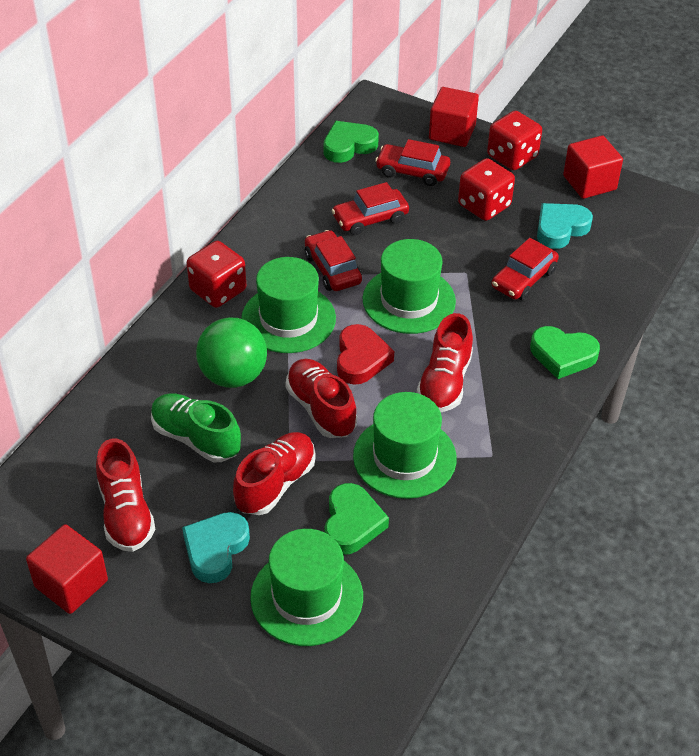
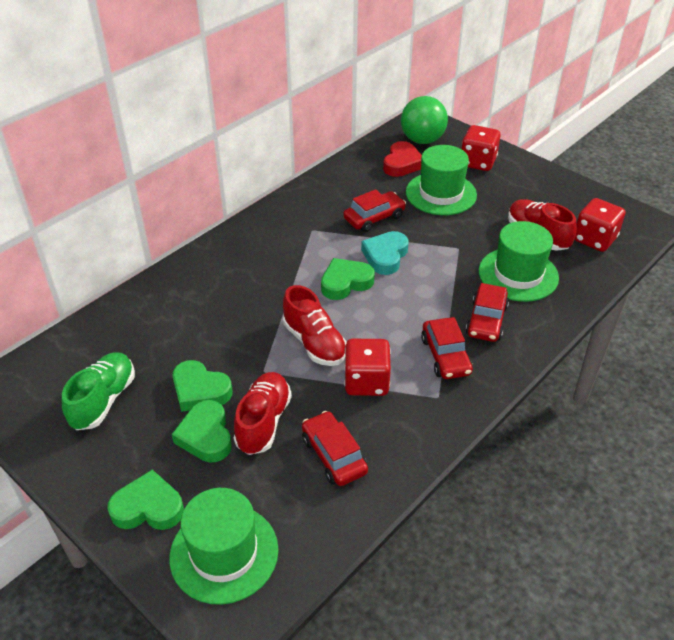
green hat: 4 -> 3
green heart: 3 -> 4
red cube: 3 -> 0
red shoe: 4 -> 3
turquoise heart: 2 -> 1

